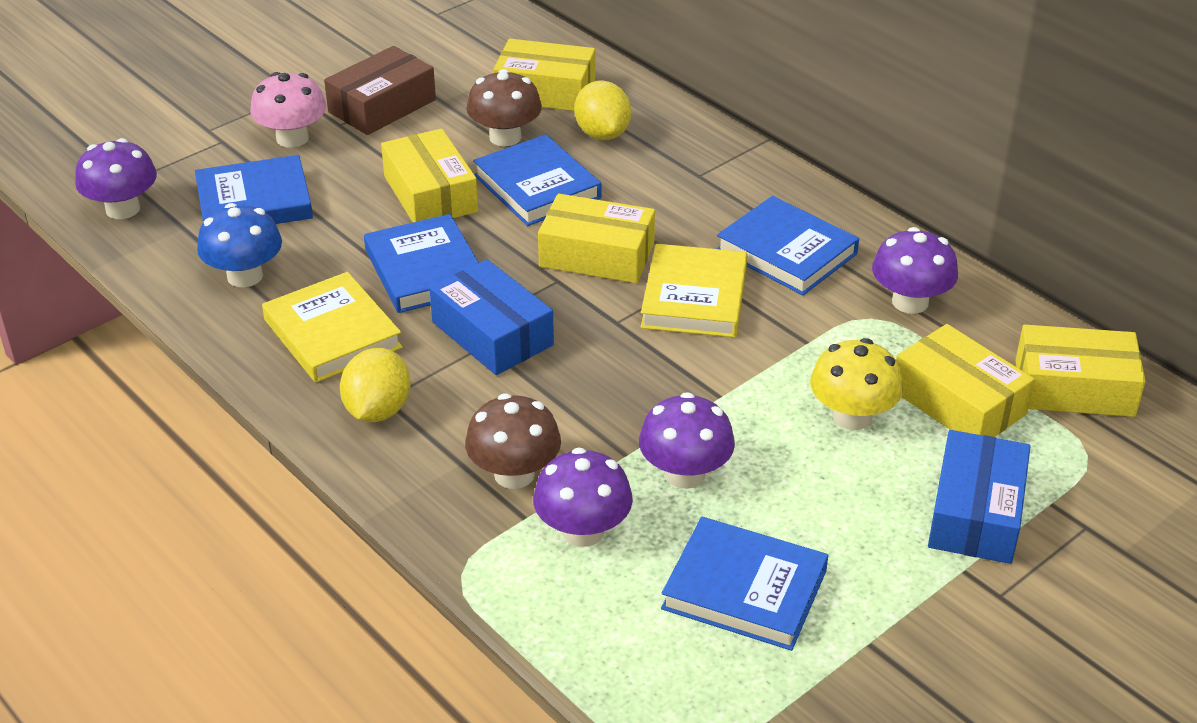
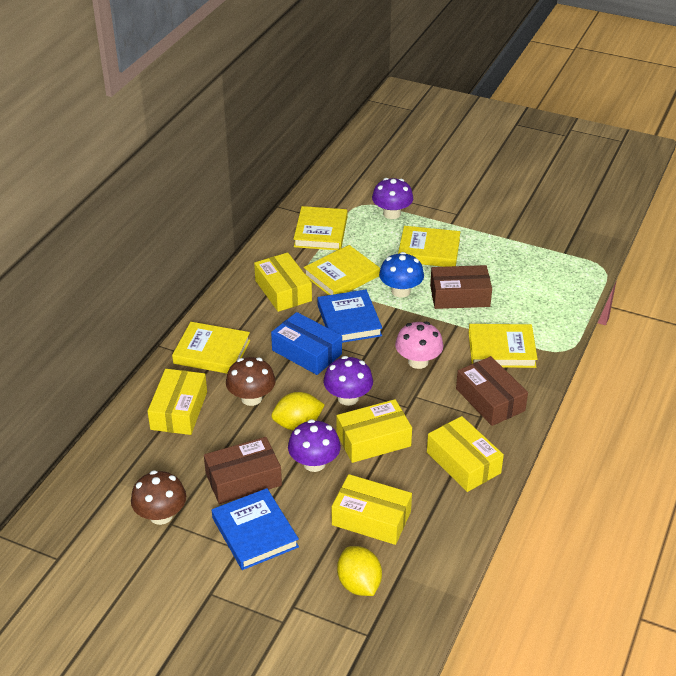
blue book: 5 -> 2
blue box: 2 -> 1
brown box: 1 -> 3
purple mushroom: 4 -> 3
yellow book: 2 -> 5
yellow mushroom: 1 -> 0

